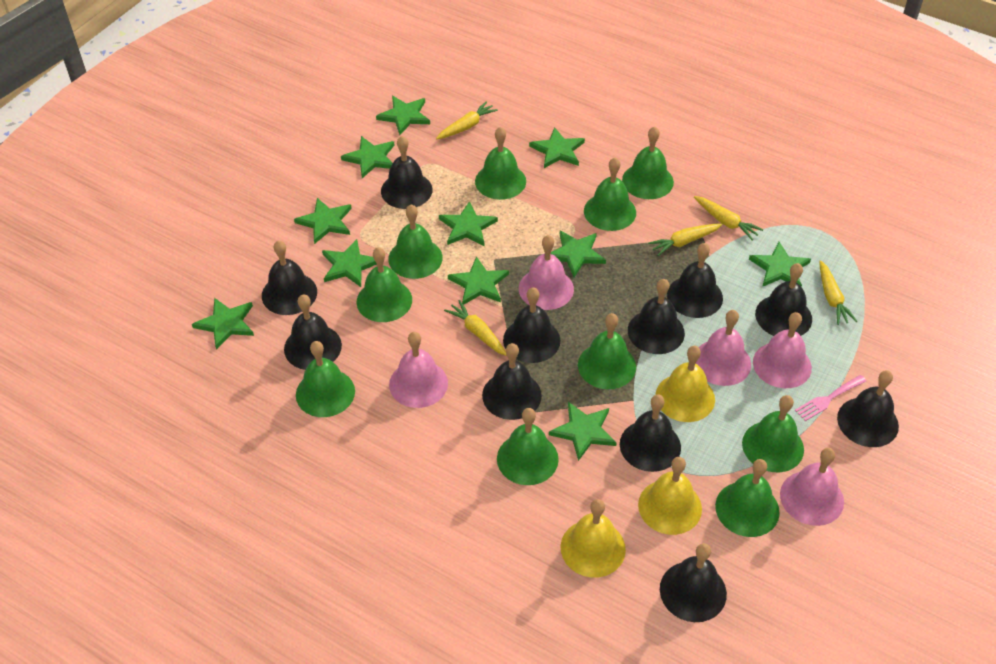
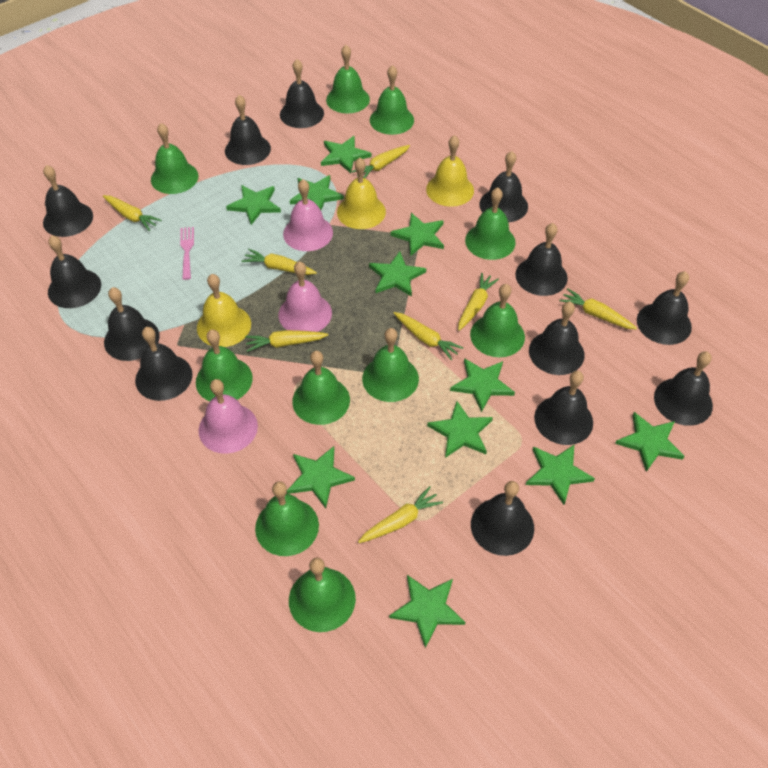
black bell: 11 -> 13
pink bell: 5 -> 3
yellow carrot: 5 -> 8

